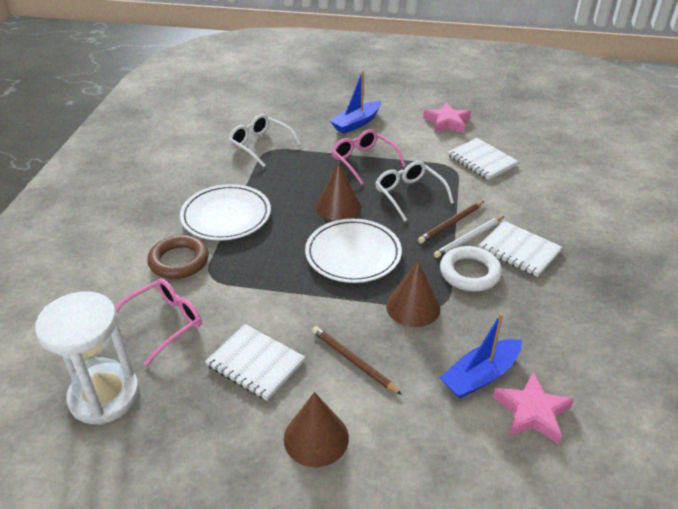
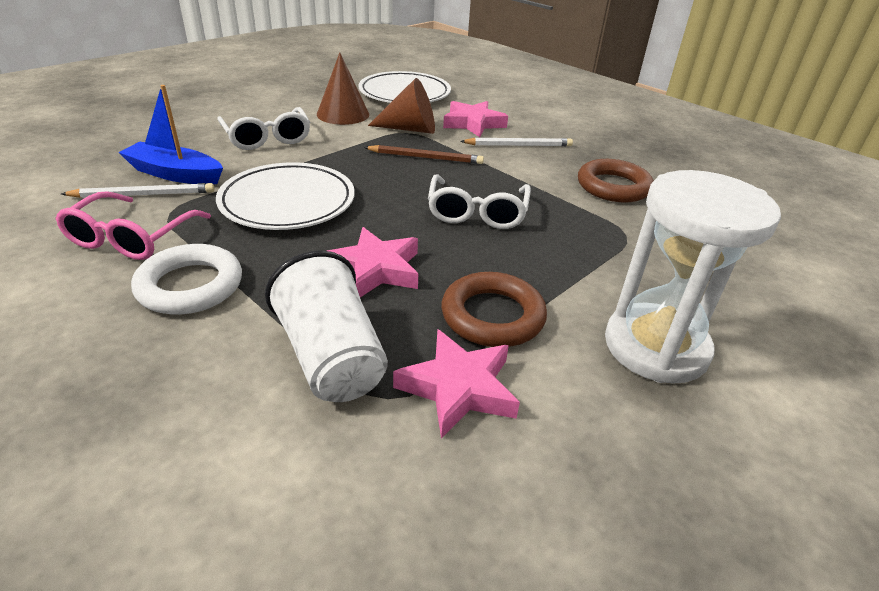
blue boat: 2 -> 1
brown cone: 3 -> 2
brown pencil: 2 -> 1
brown ring: 1 -> 2
pink glasses: 2 -> 1
pink star: 2 -> 3
white cup: 0 -> 1
white notebook: 3 -> 0
white pencil: 1 -> 2

